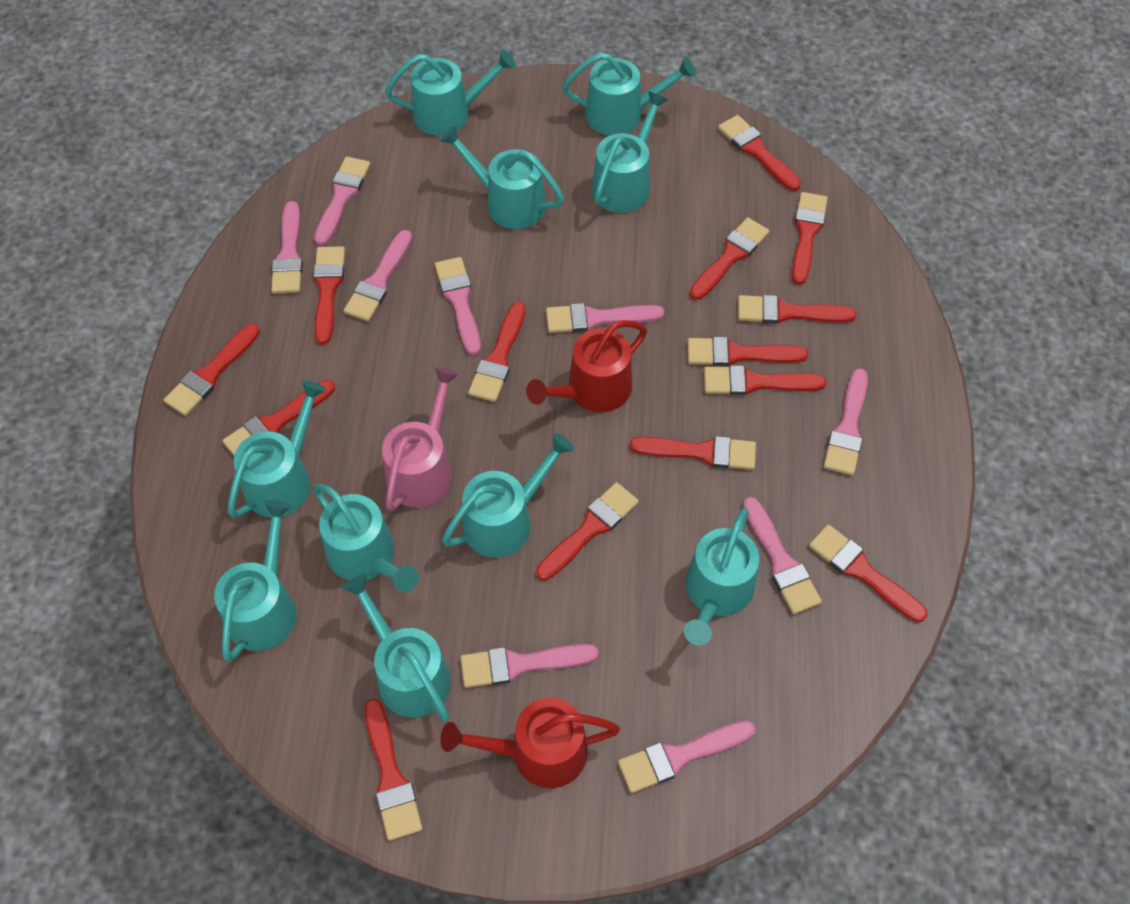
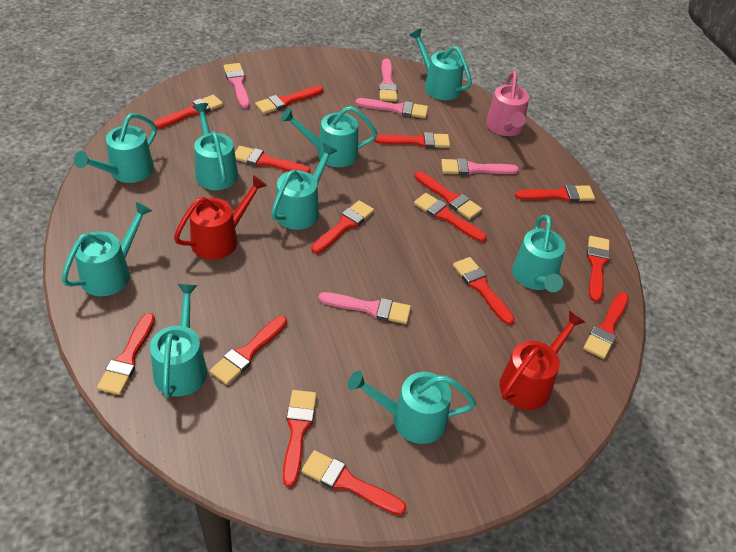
pink brush: 9 -> 5
red brush: 14 -> 15
turquoise watering can: 10 -> 9

